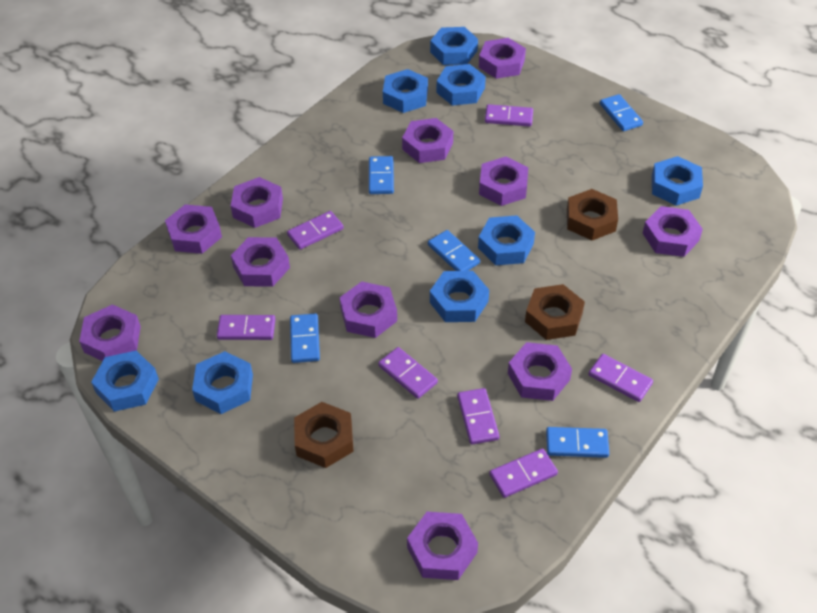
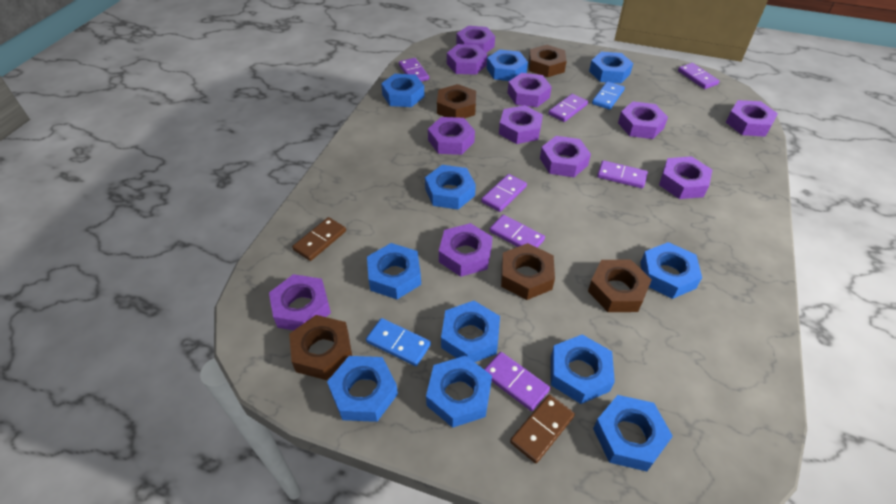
blue domino: 5 -> 2
blue nut: 8 -> 11
brown domino: 0 -> 2
brown nut: 3 -> 5

